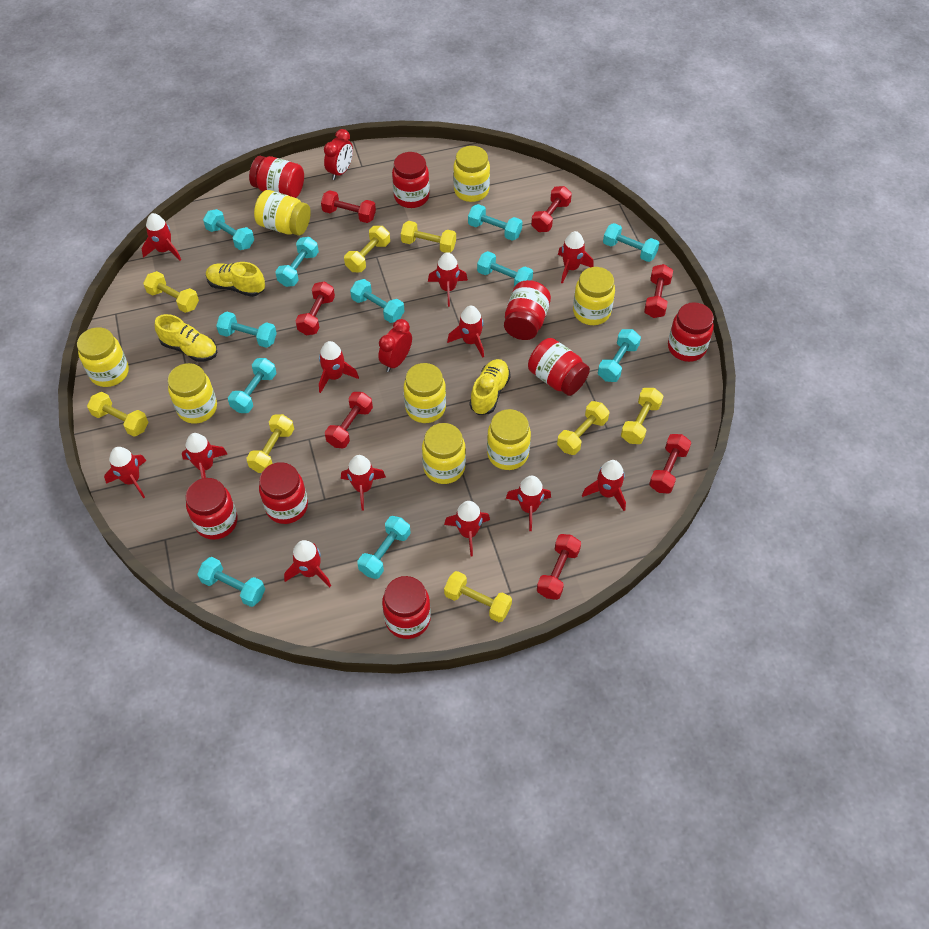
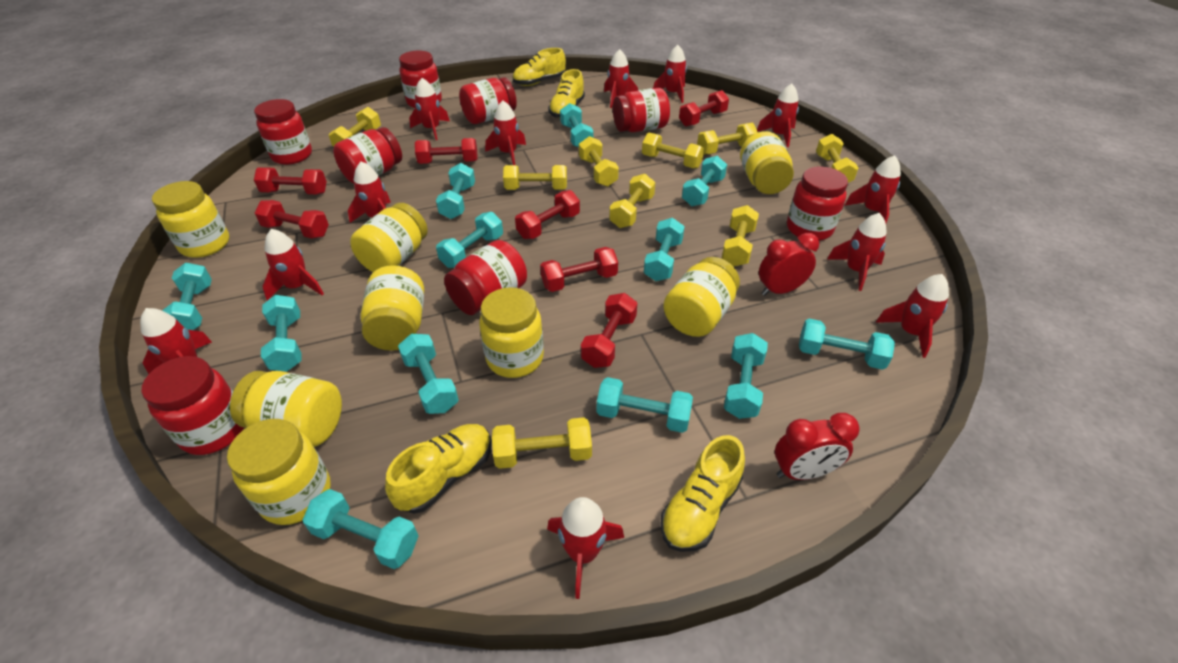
turquoise dumbbell: 11 -> 12
yellow dumbbell: 8 -> 9
yellow shoe: 3 -> 4

